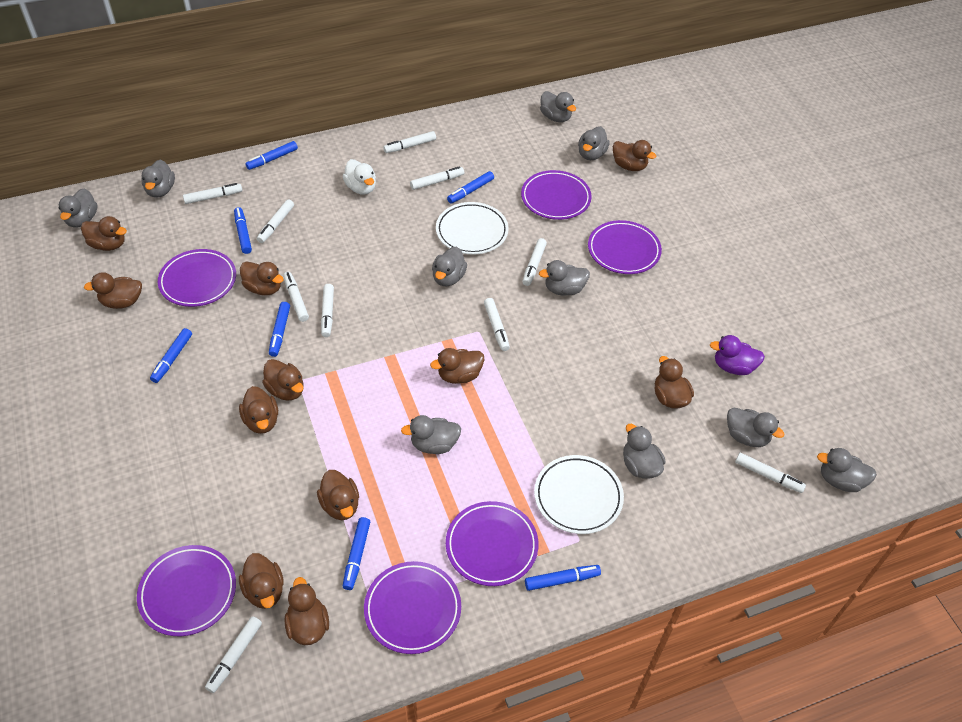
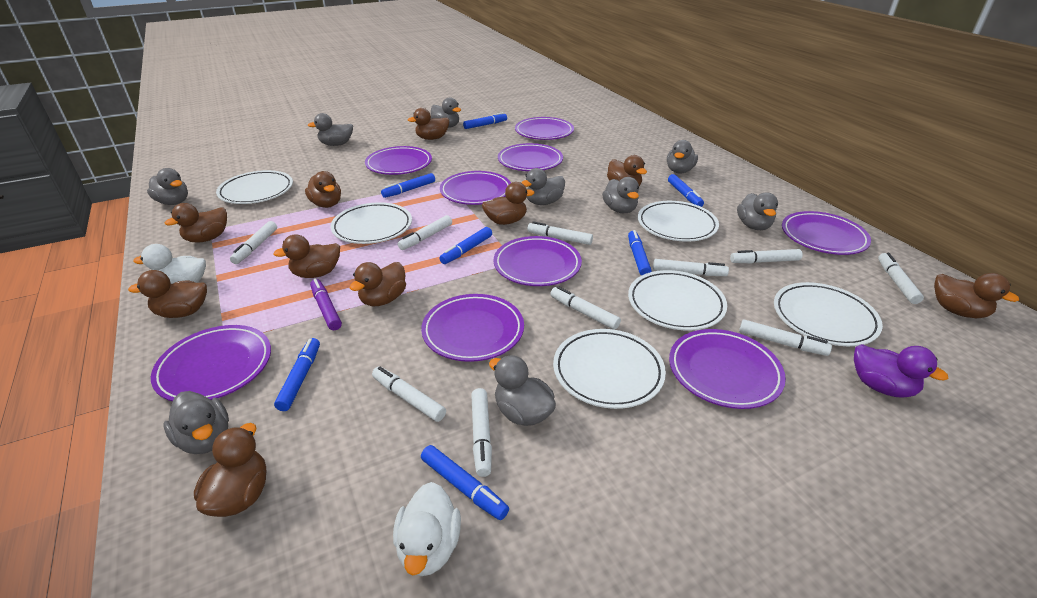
brown duck: 11 -> 10
grey duck: 10 -> 9
purple marker: 0 -> 1
purple plate: 6 -> 9
white duck: 1 -> 2
white plate: 2 -> 6

